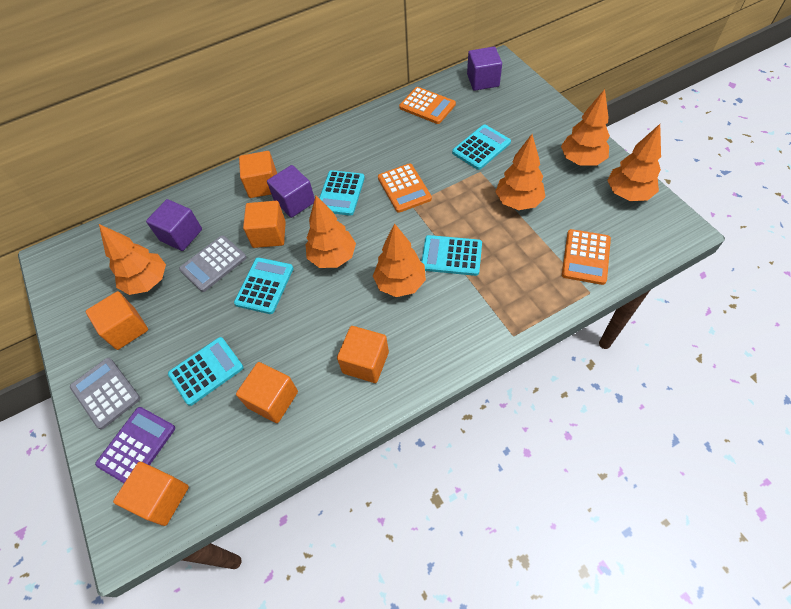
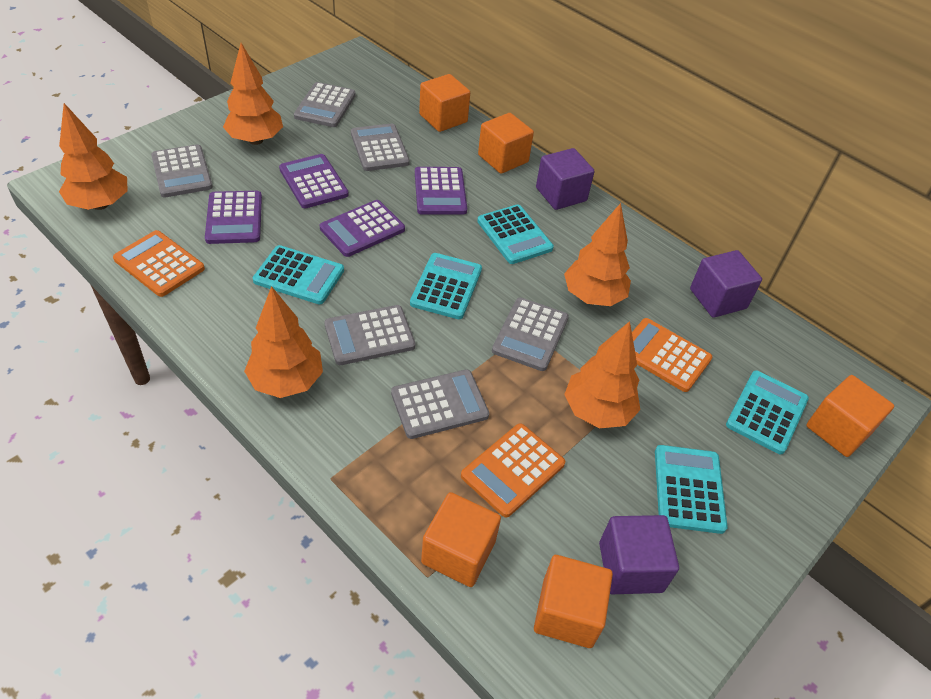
grey calculator: 2 -> 6
orange cube: 6 -> 5
orange tree: 6 -> 5
purple calculator: 1 -> 4

